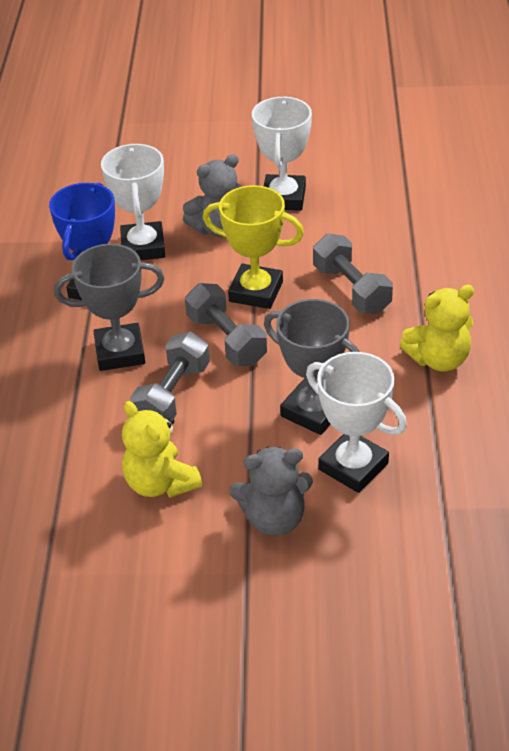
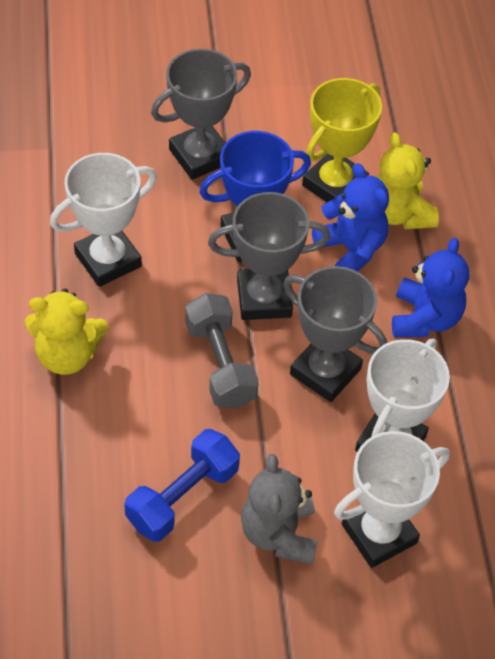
blue dumbbell: 0 -> 1
blue teddy bear: 0 -> 2
grey dumbbell: 3 -> 1
grey teddy bear: 2 -> 1
grey trophy: 2 -> 3

